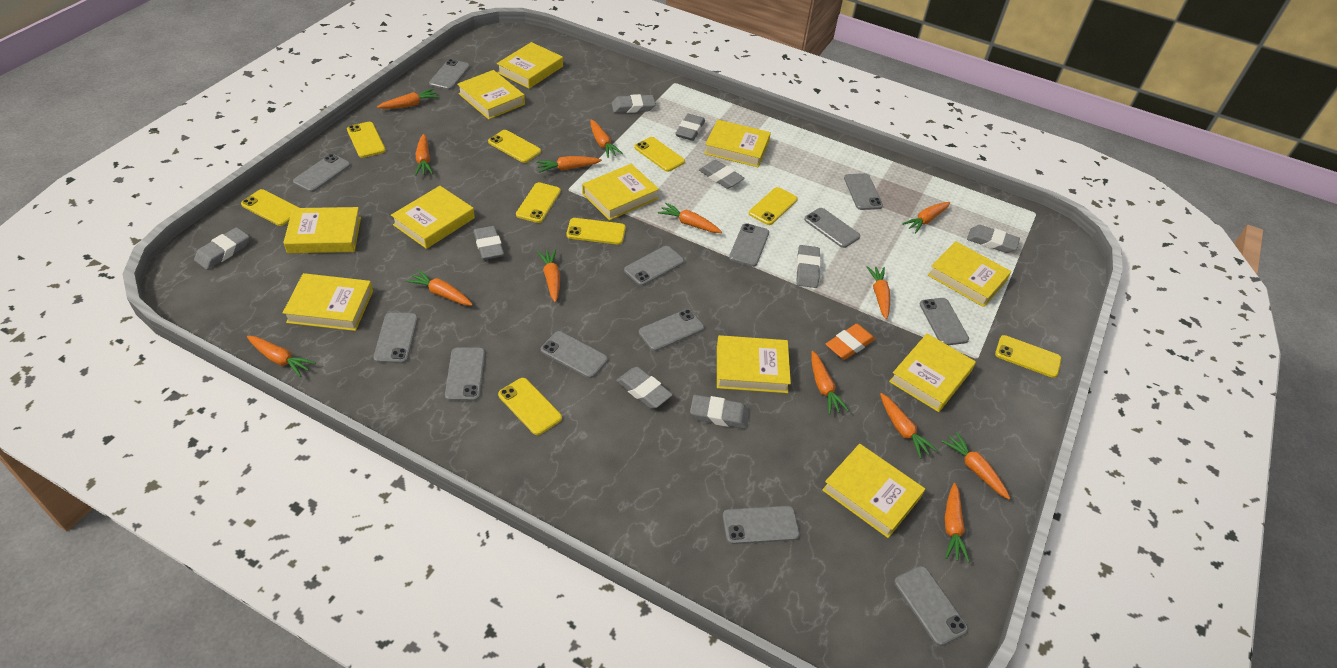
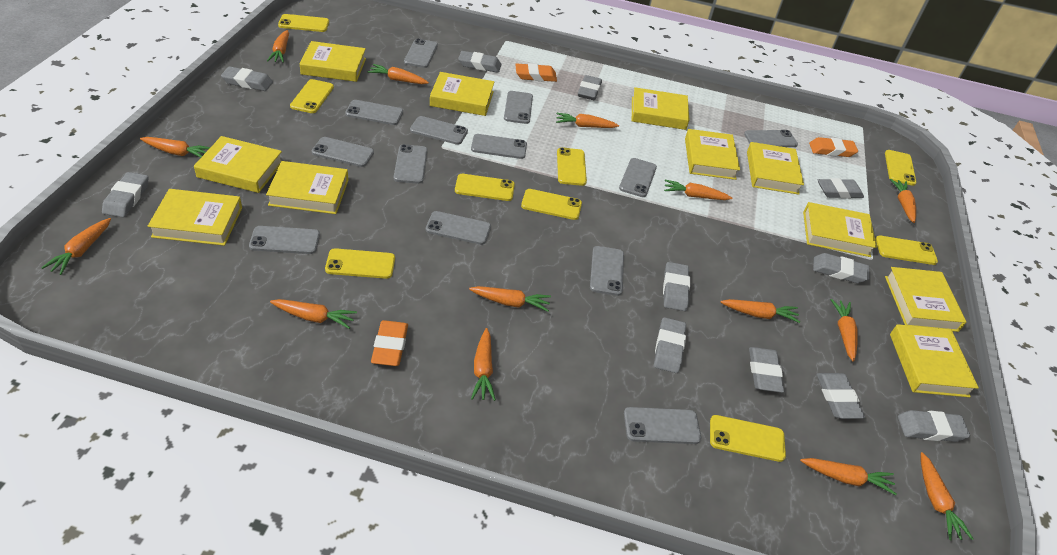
grey eraser: 9 -> 11
orange eraser: 1 -> 3

